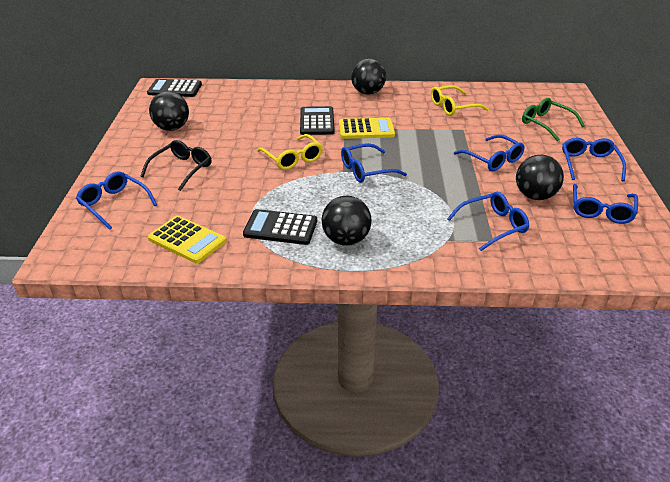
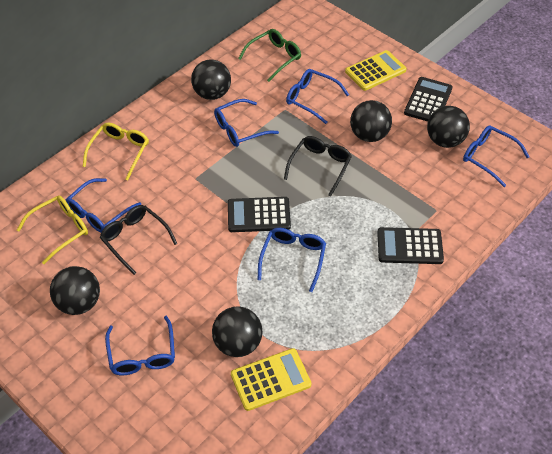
black ball: 4 -> 5
black glasses: 1 -> 2

